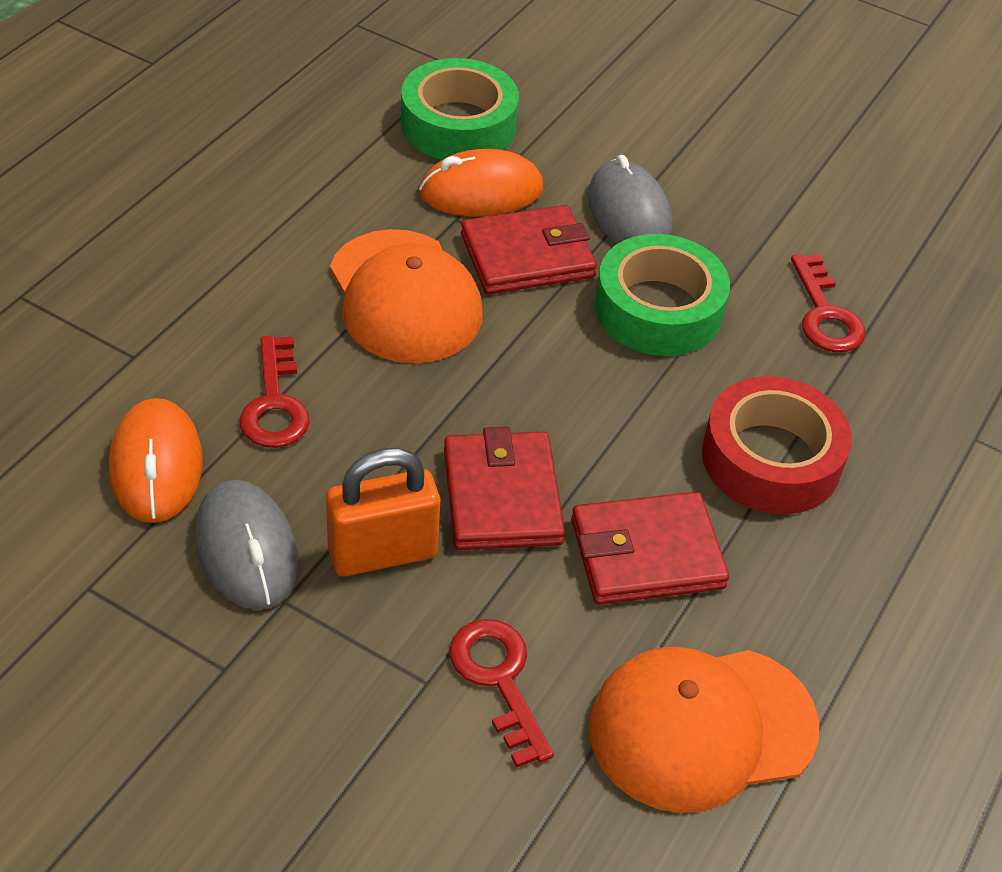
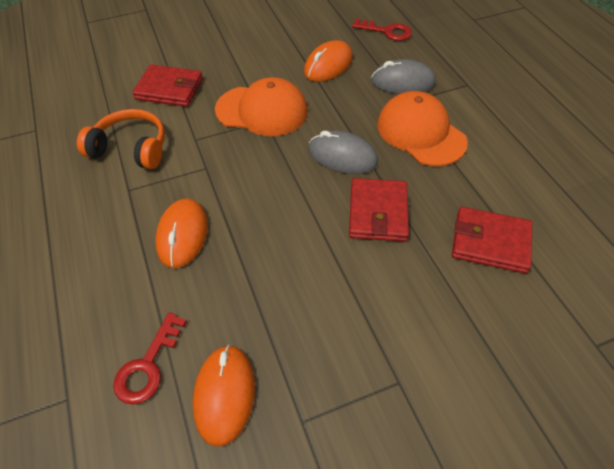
green tape: 2 -> 0
orange headphones: 0 -> 1
orange mouse: 2 -> 3
orange padlock: 1 -> 0
red key: 3 -> 2
red tape: 1 -> 0

